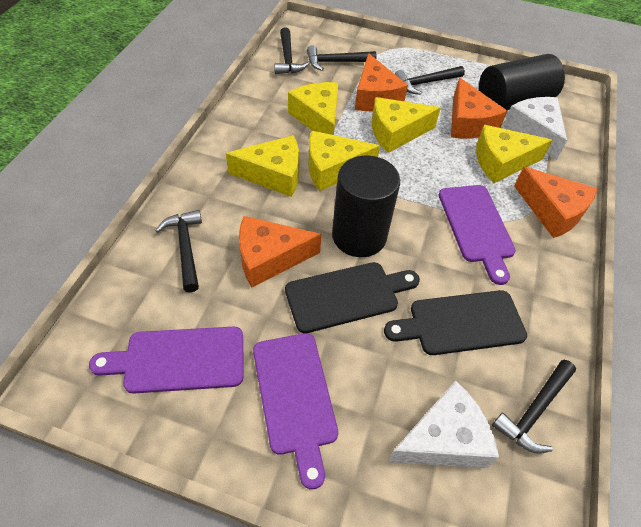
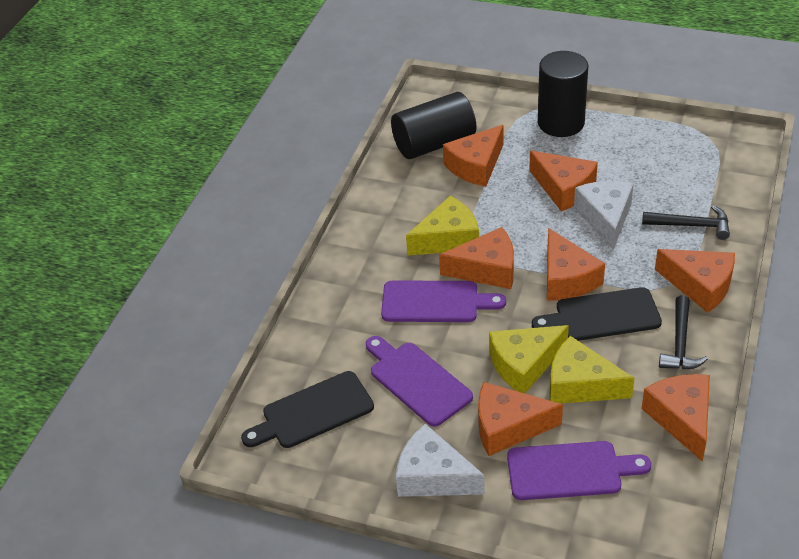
black hammer: 5 -> 2
orange cheese: 4 -> 7
yellow cheese: 5 -> 3

